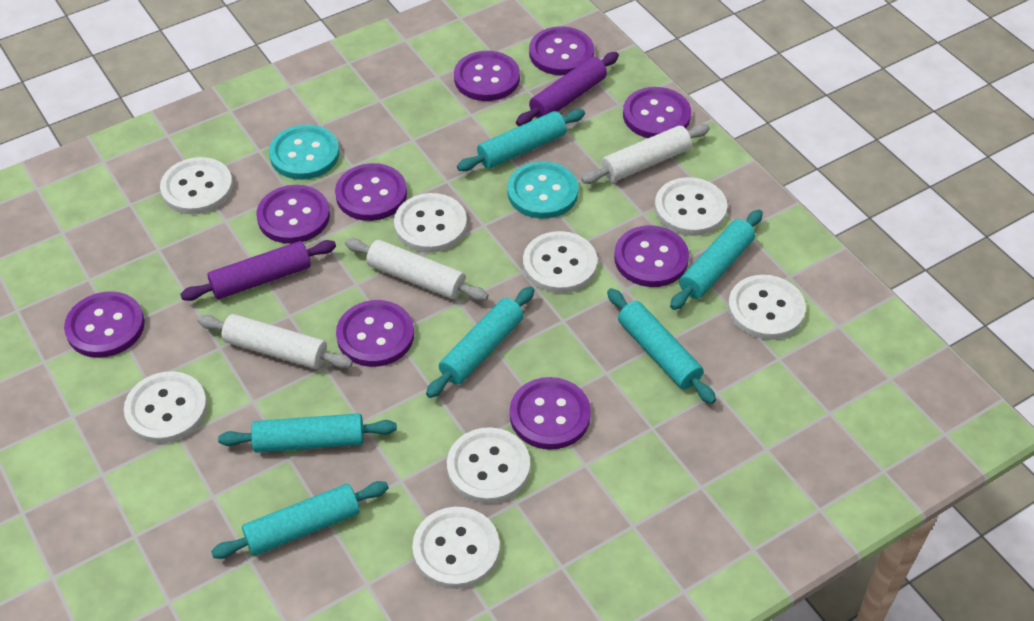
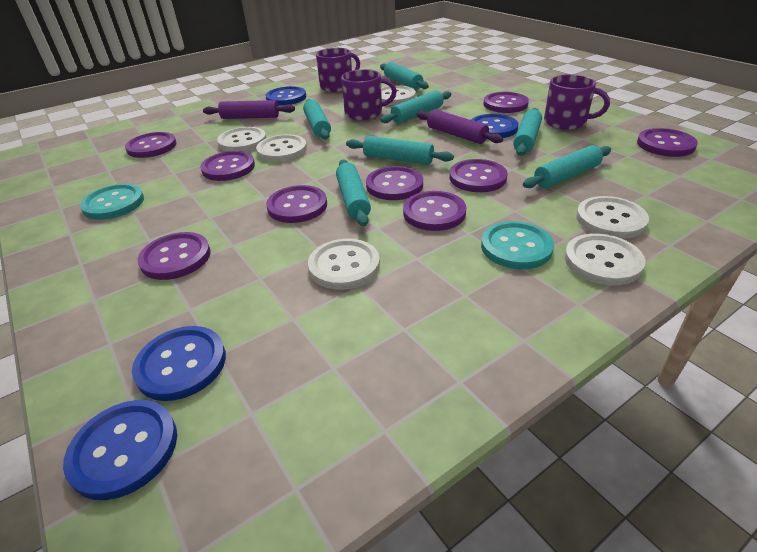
blue button: 0 -> 4
purple mug: 0 -> 3
turquoise rolling pin: 6 -> 7
white button: 8 -> 6
white rolling pin: 3 -> 0

